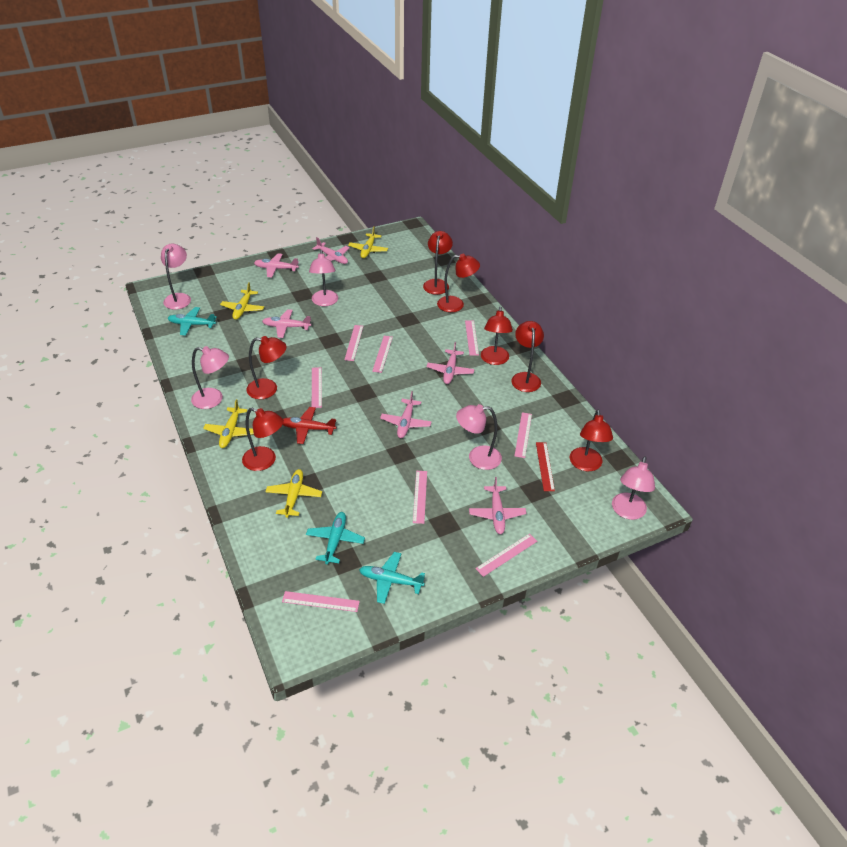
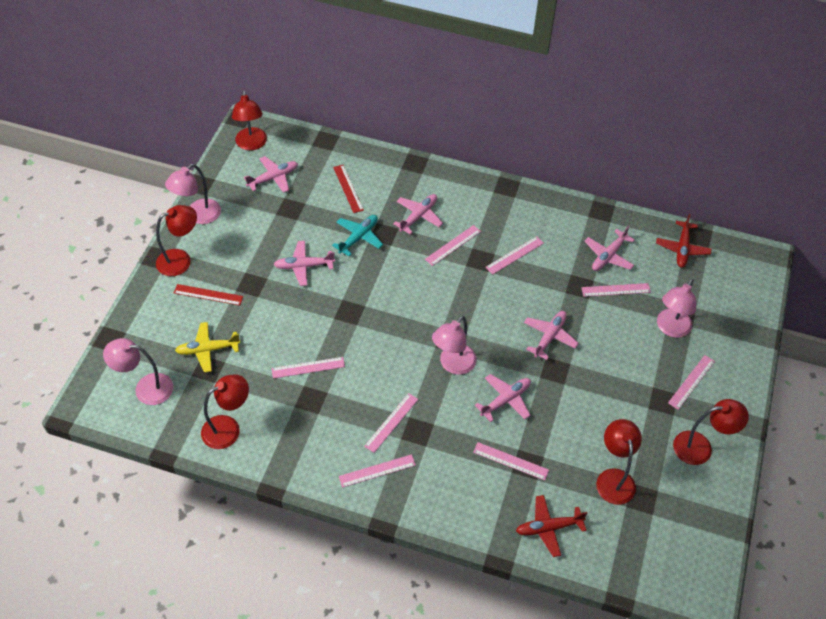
pink lamp: 5 -> 4
red lamp: 7 -> 5
red plane: 1 -> 2
red ruler: 1 -> 2
turquoise plane: 3 -> 1
yellow plane: 4 -> 1

